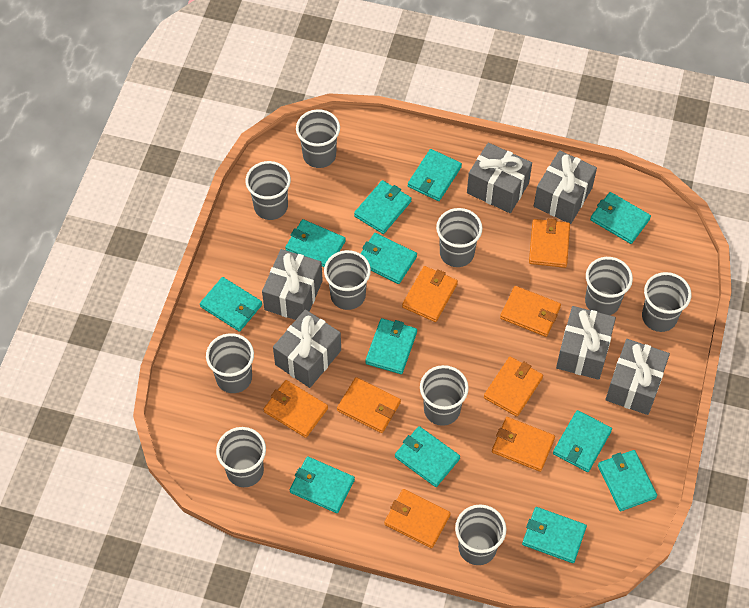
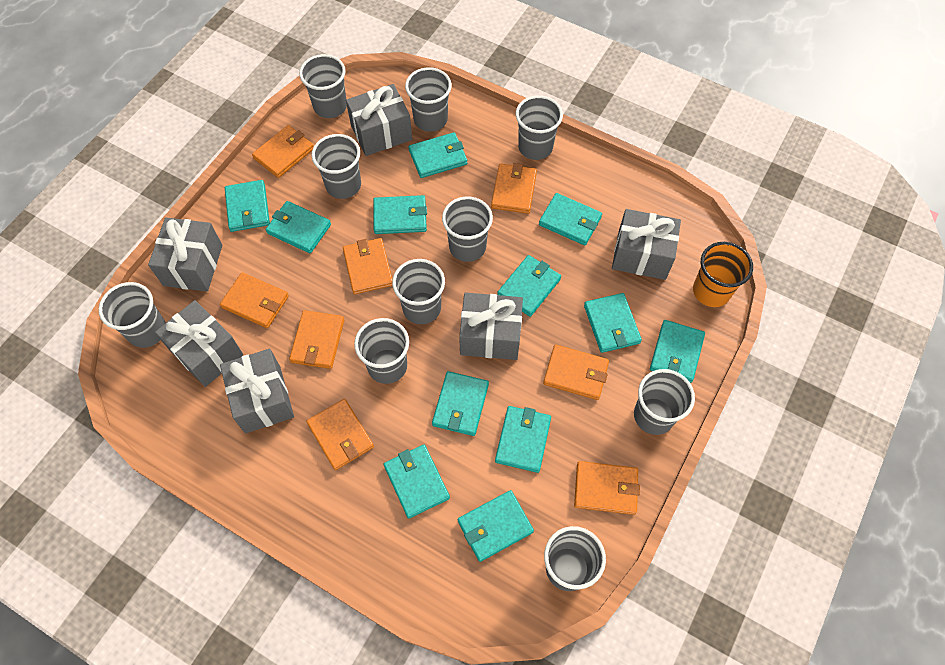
orange cup: 0 -> 1

